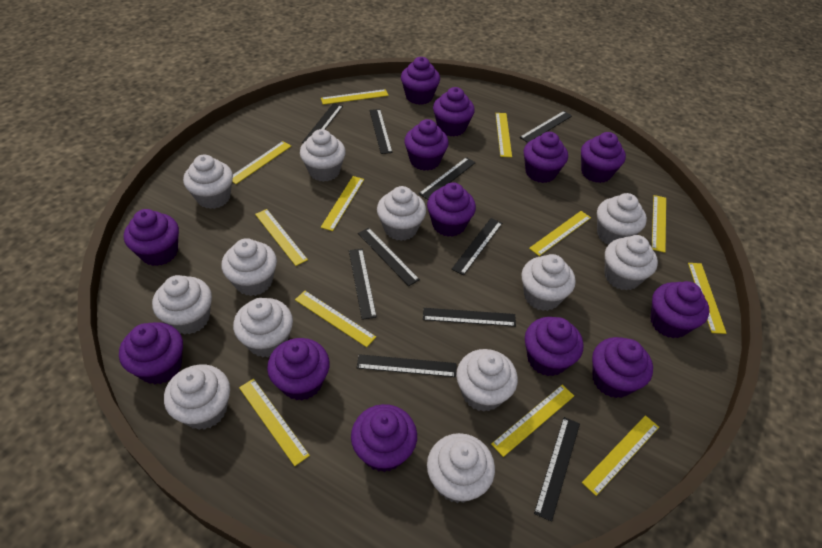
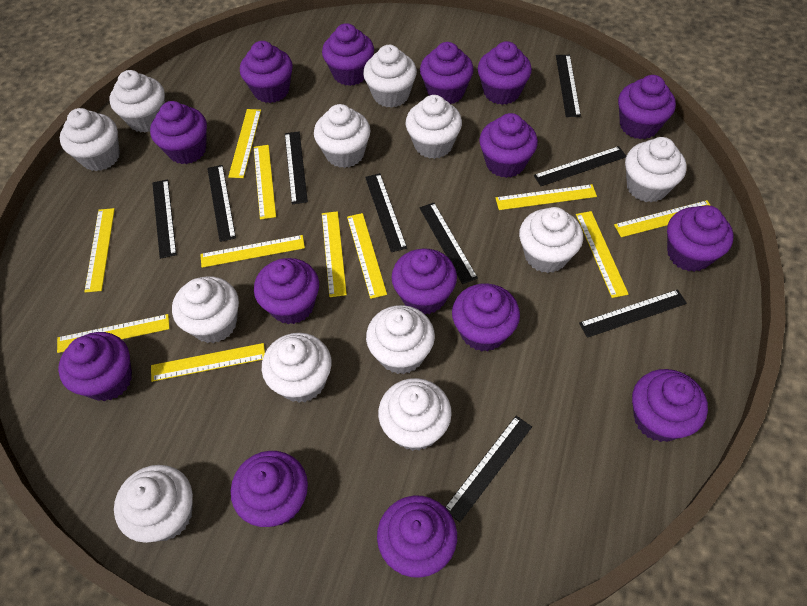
black ruler: 10 -> 9
purple cupcake: 13 -> 15
yellow ruler: 12 -> 11

